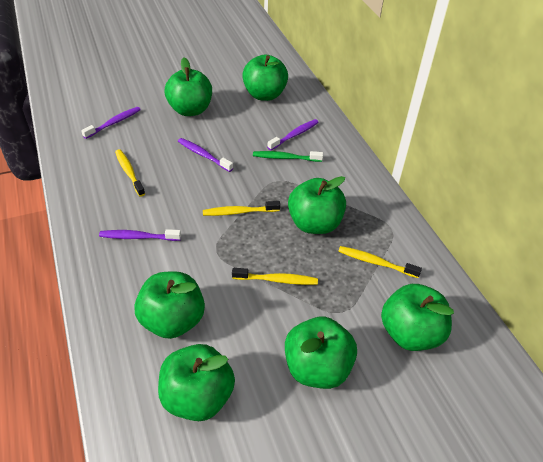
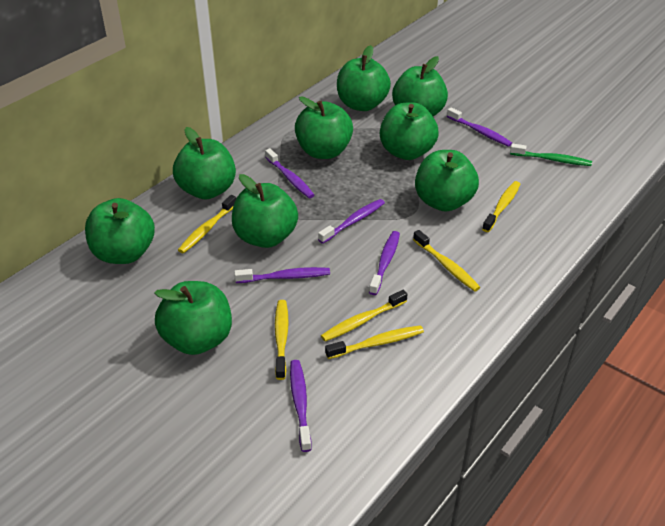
green apple: 7 -> 9
purple toothbrush: 4 -> 6
yellow toothbrush: 4 -> 6

